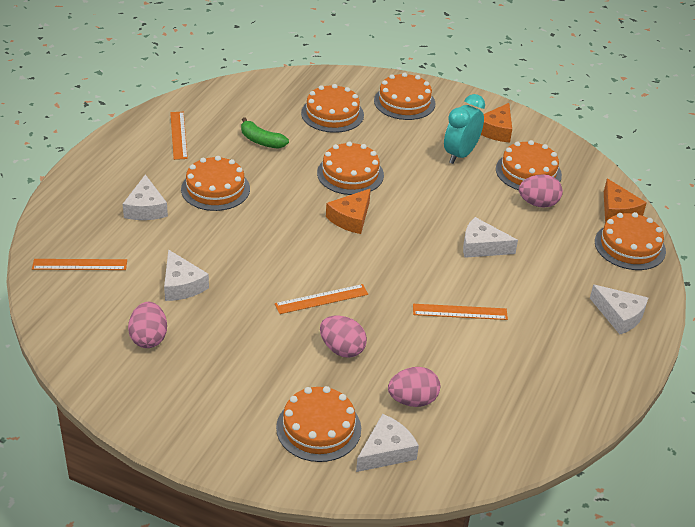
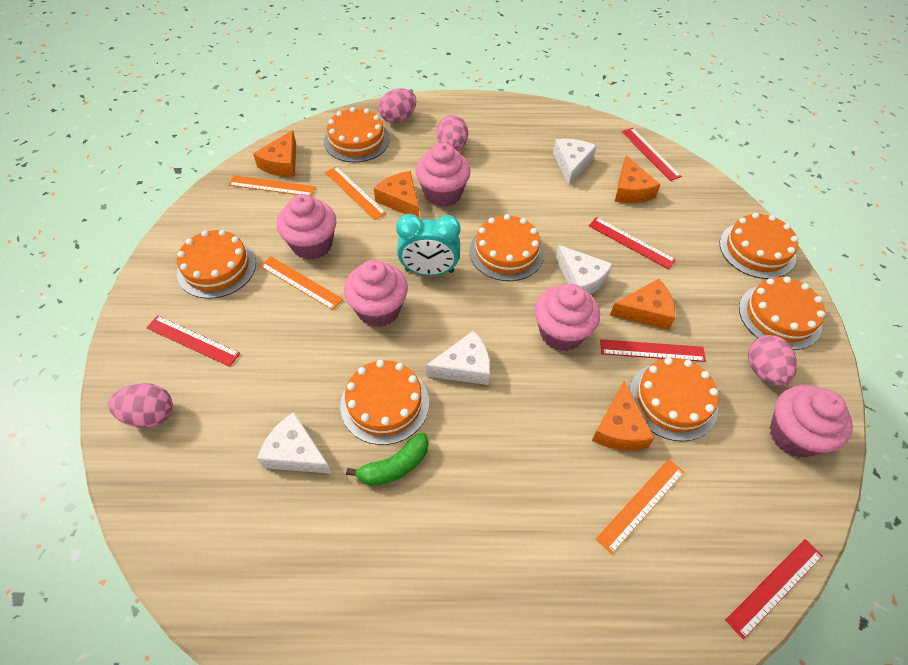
orange cheese: 3 -> 5
pink cupcake: 0 -> 5
red ruler: 0 -> 5
white cheese: 5 -> 4

